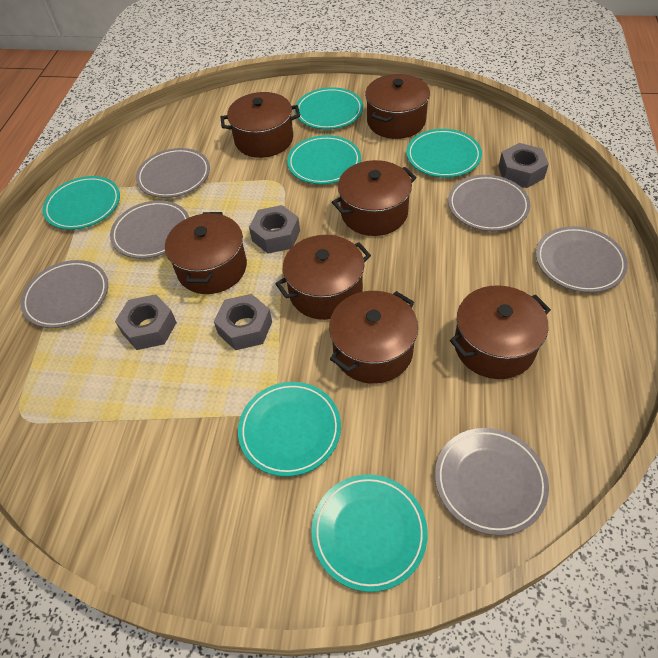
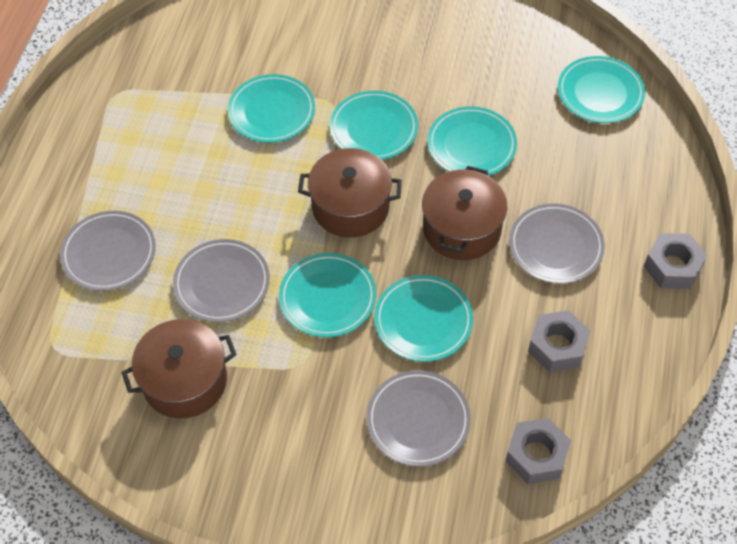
brown pot: 7 -> 3
grey nut: 4 -> 3
grey plate: 6 -> 4

